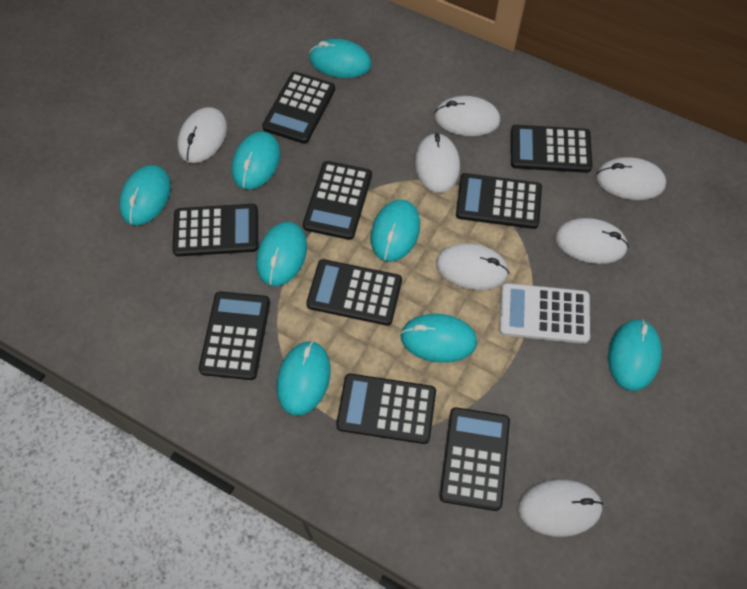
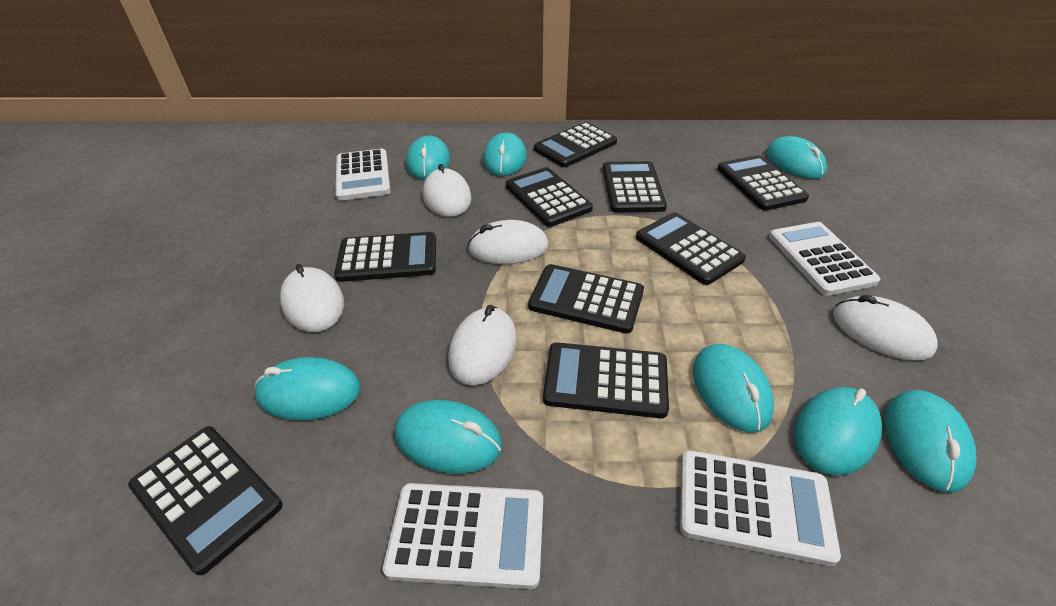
white calculator: 1 -> 4
white mouse: 7 -> 5

